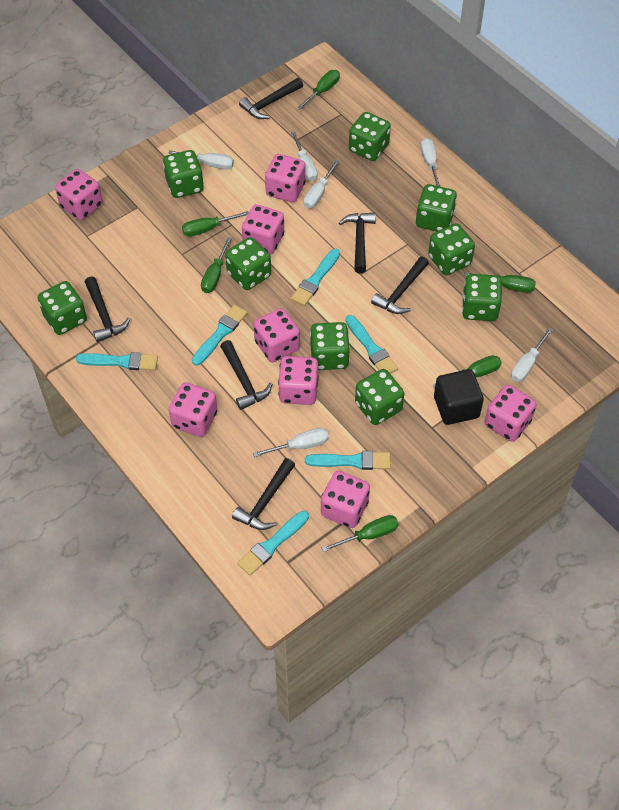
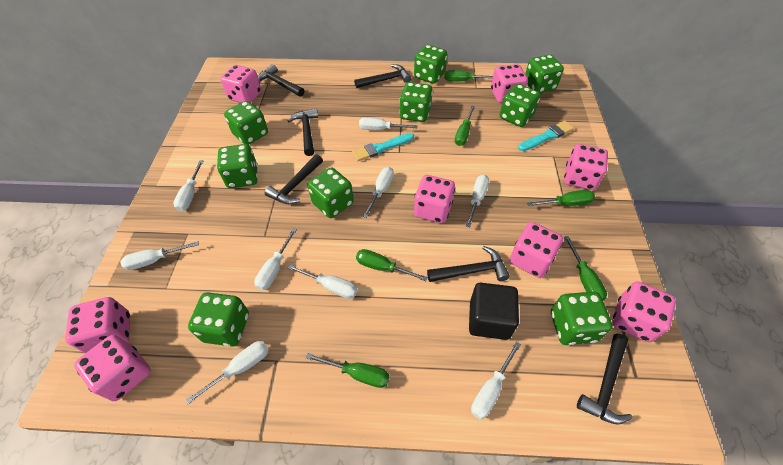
turquoise brush: 6 -> 2
white screwdriver: 6 -> 9

